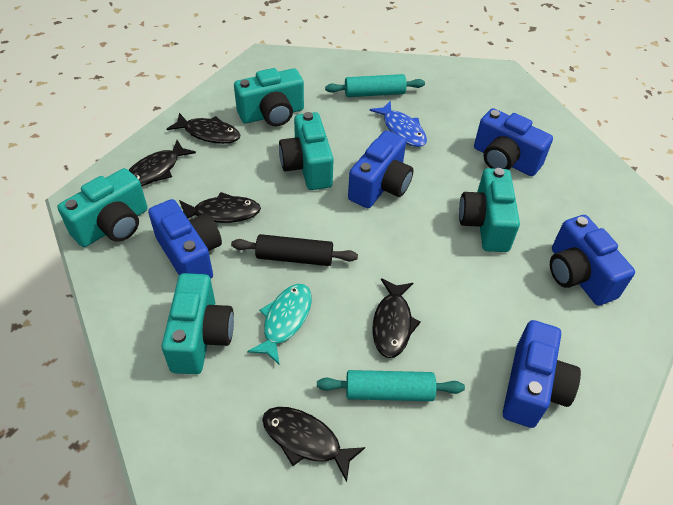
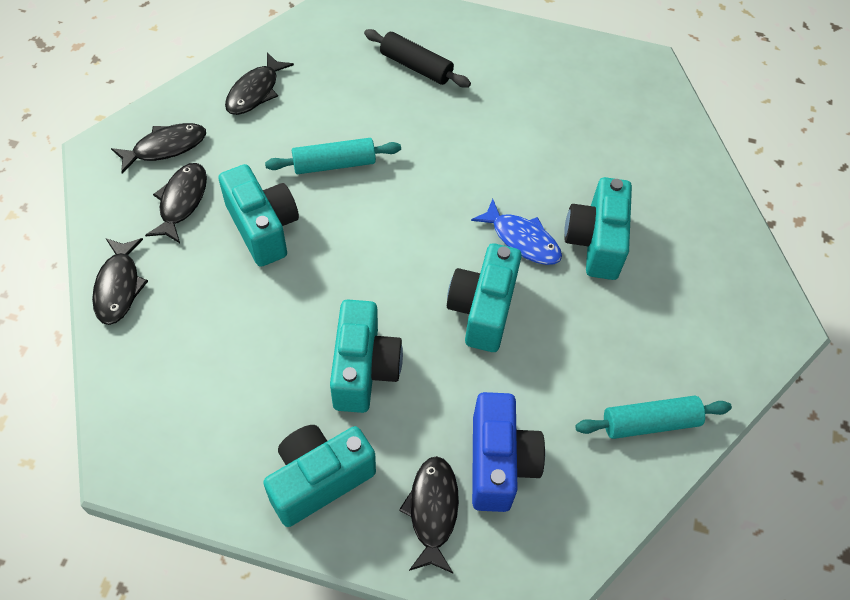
blue camera: 5 -> 1
turquoise fish: 1 -> 0

